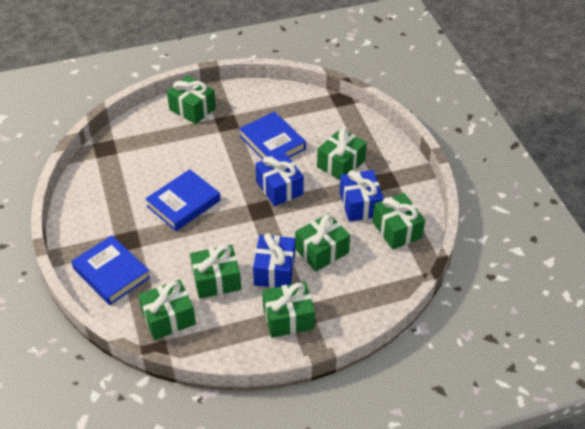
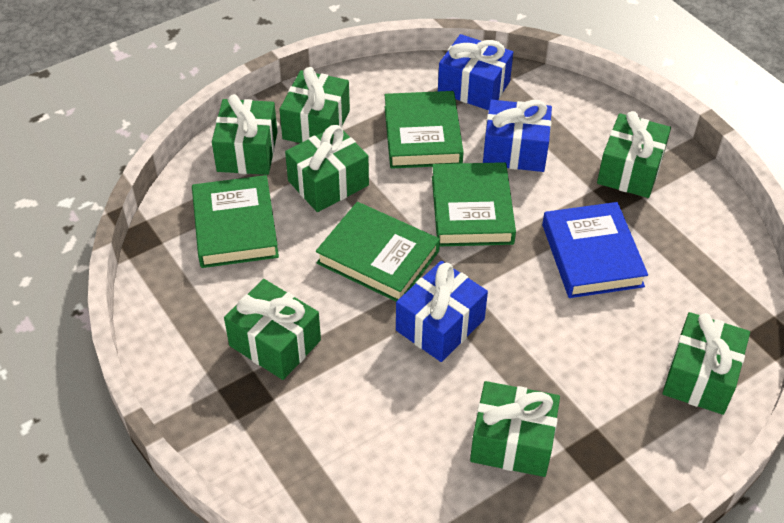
blue book: 3 -> 1
green book: 0 -> 4

